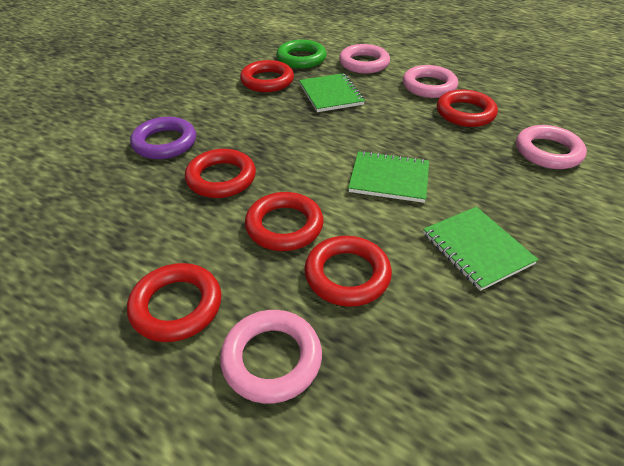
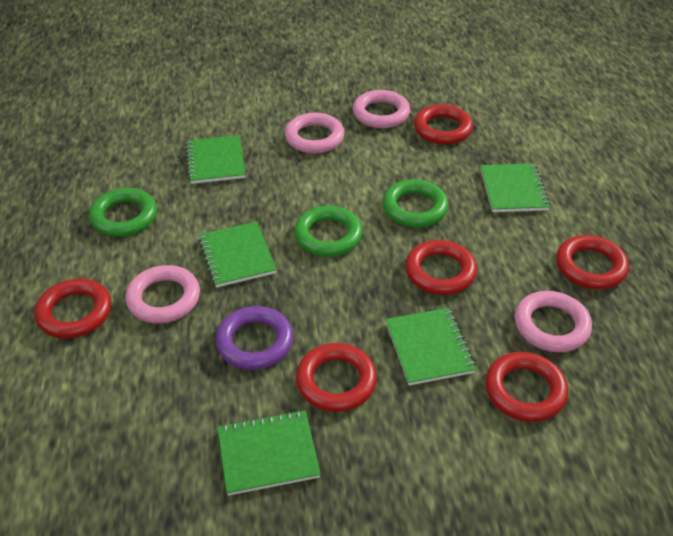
green notebook: 3 -> 5
green ring: 1 -> 3

